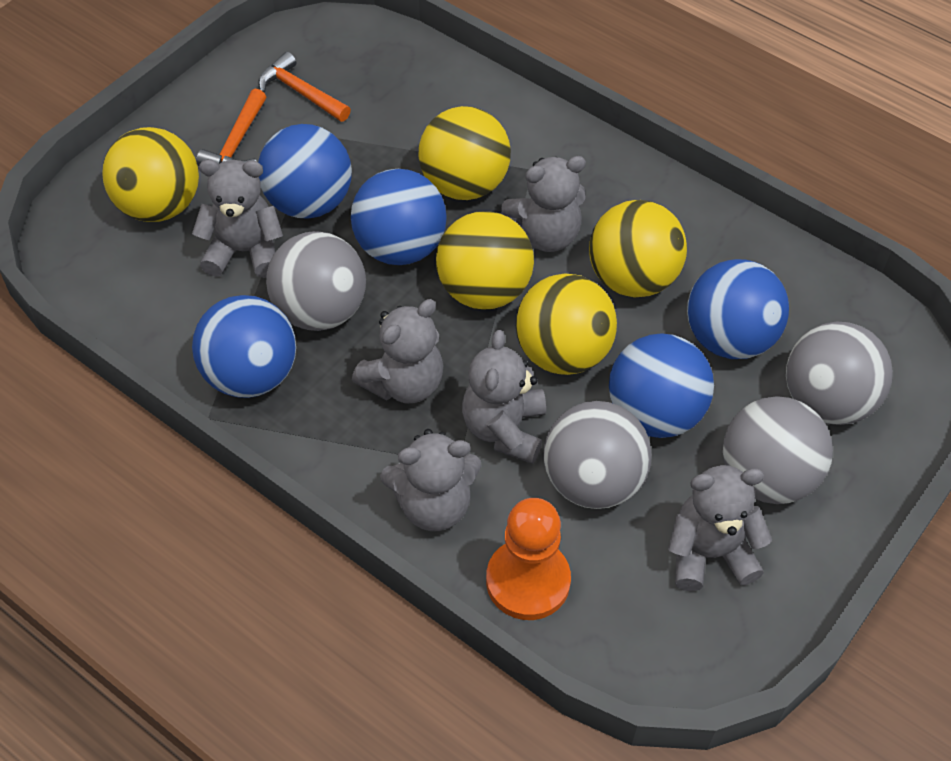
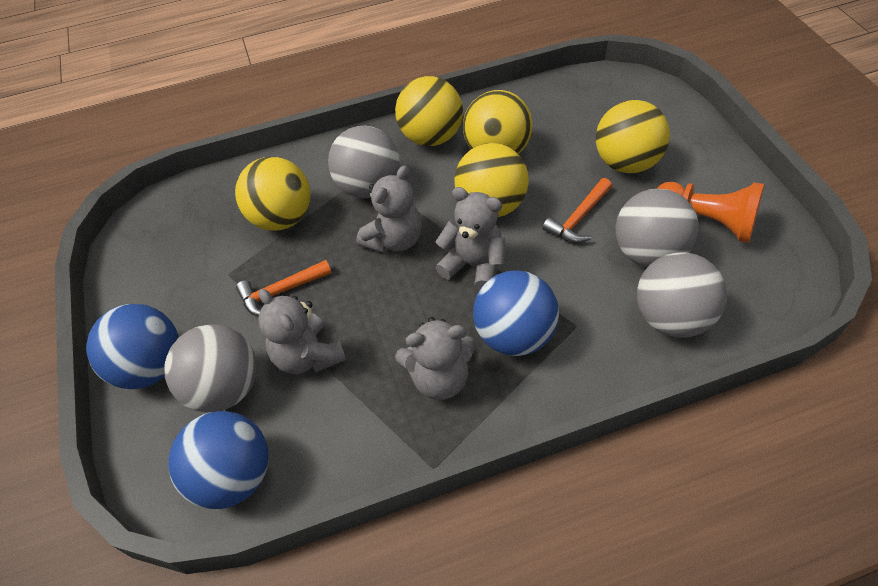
blue ball: 5 -> 3
grey teddy bear: 6 -> 4

